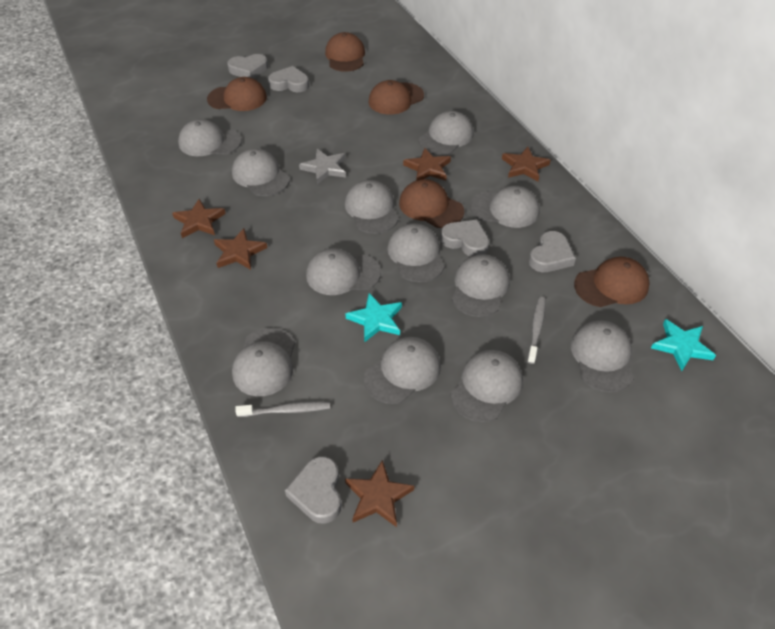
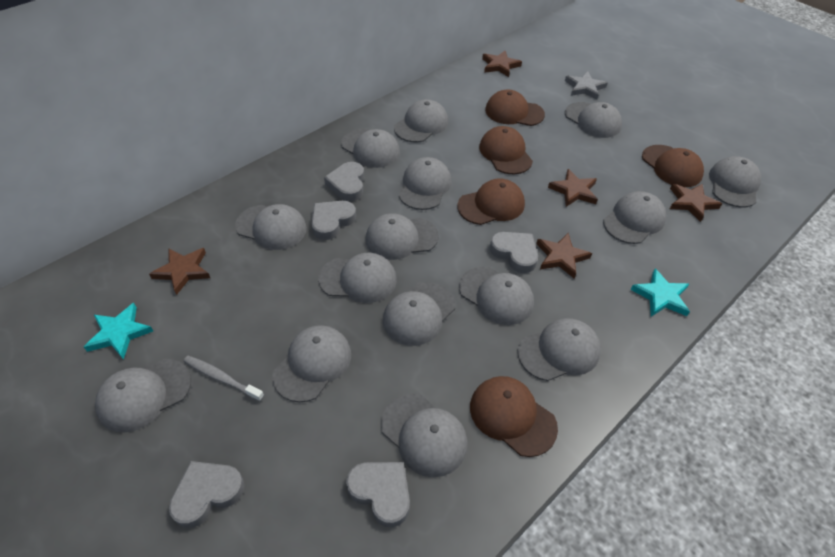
grey cap: 12 -> 15
grey toothbrush: 2 -> 1

